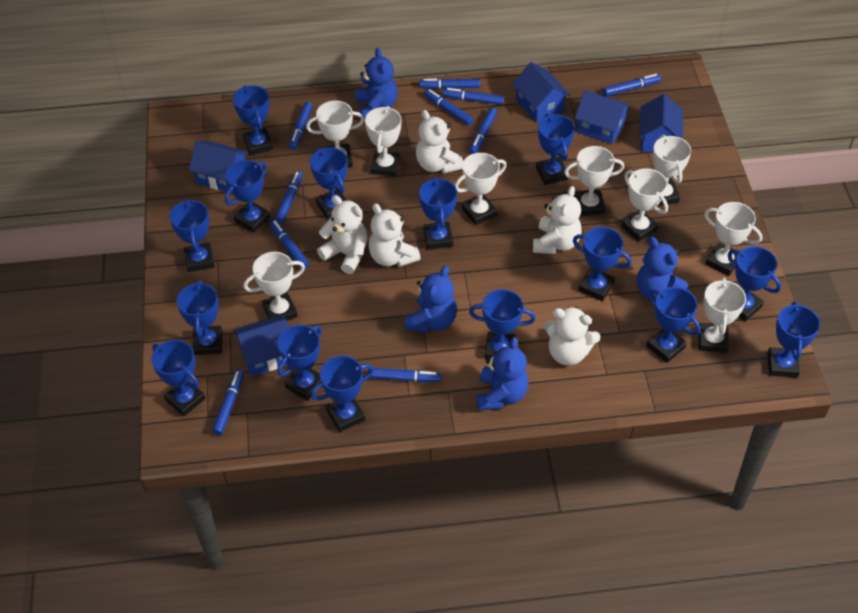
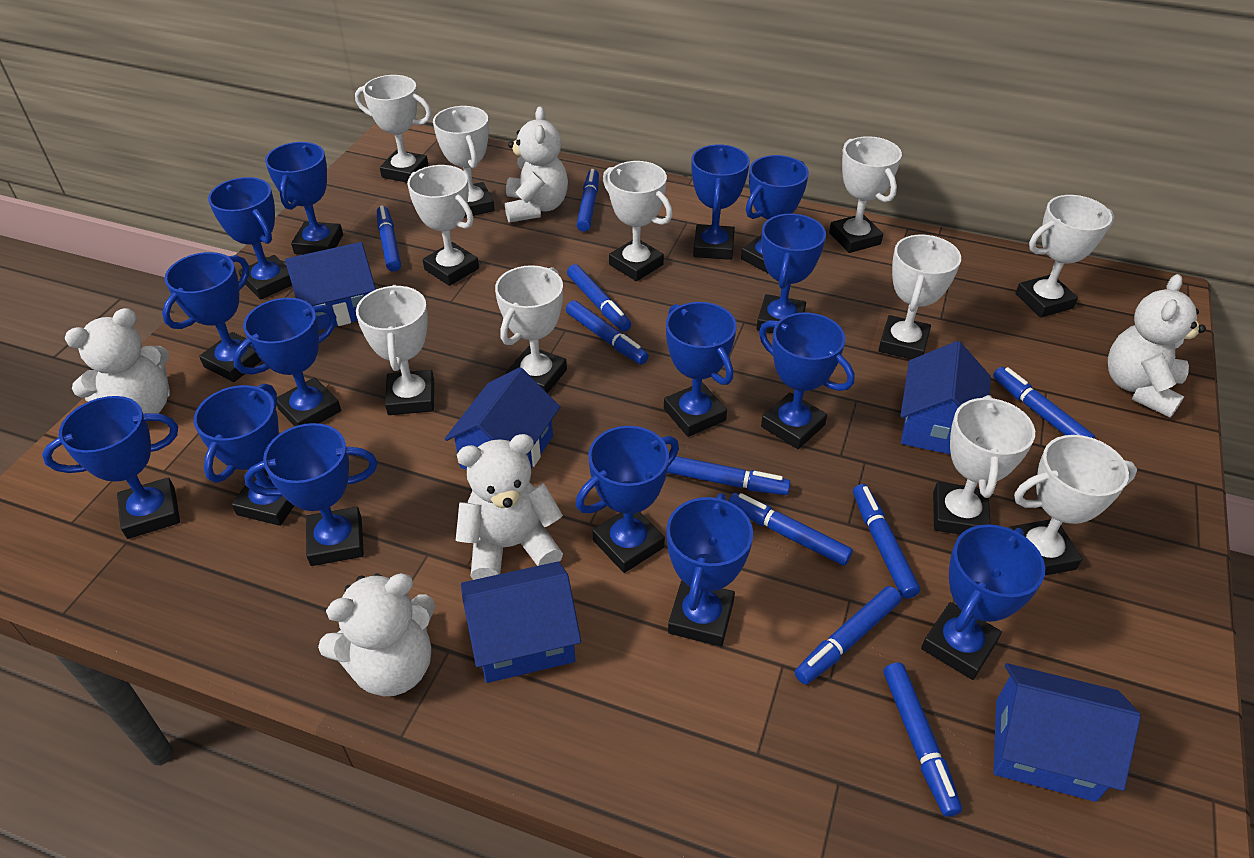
blue teddy bear: 4 -> 0
white trophy: 9 -> 11

